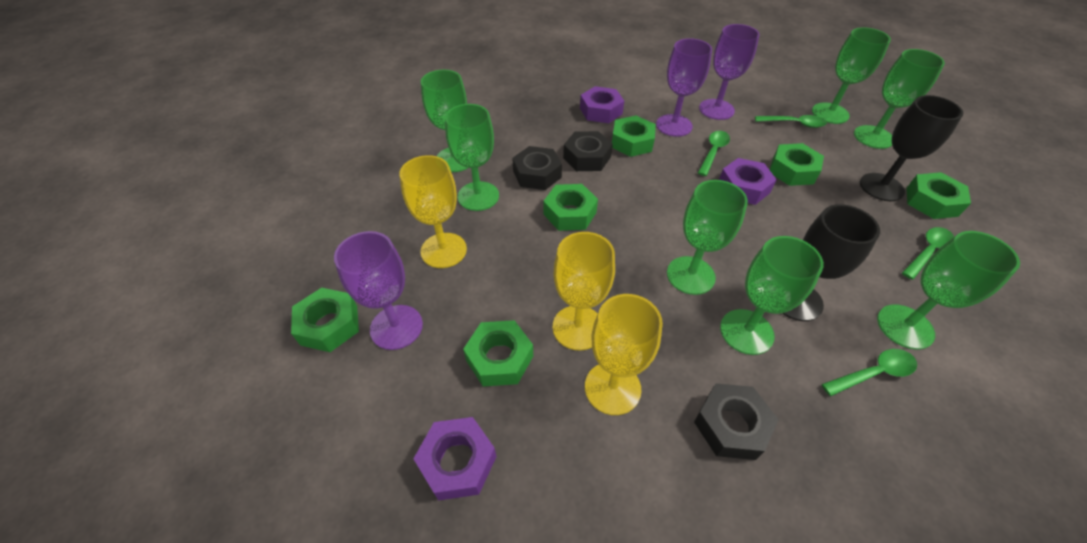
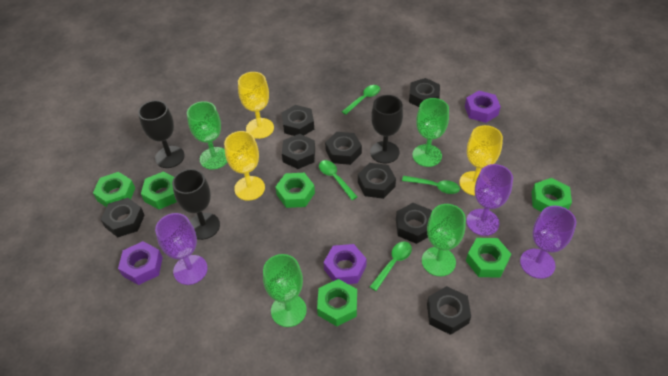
black goblet: 2 -> 3
black nut: 3 -> 8
green goblet: 7 -> 4

